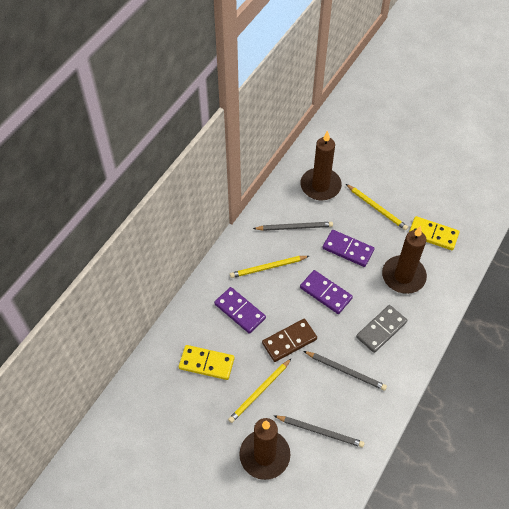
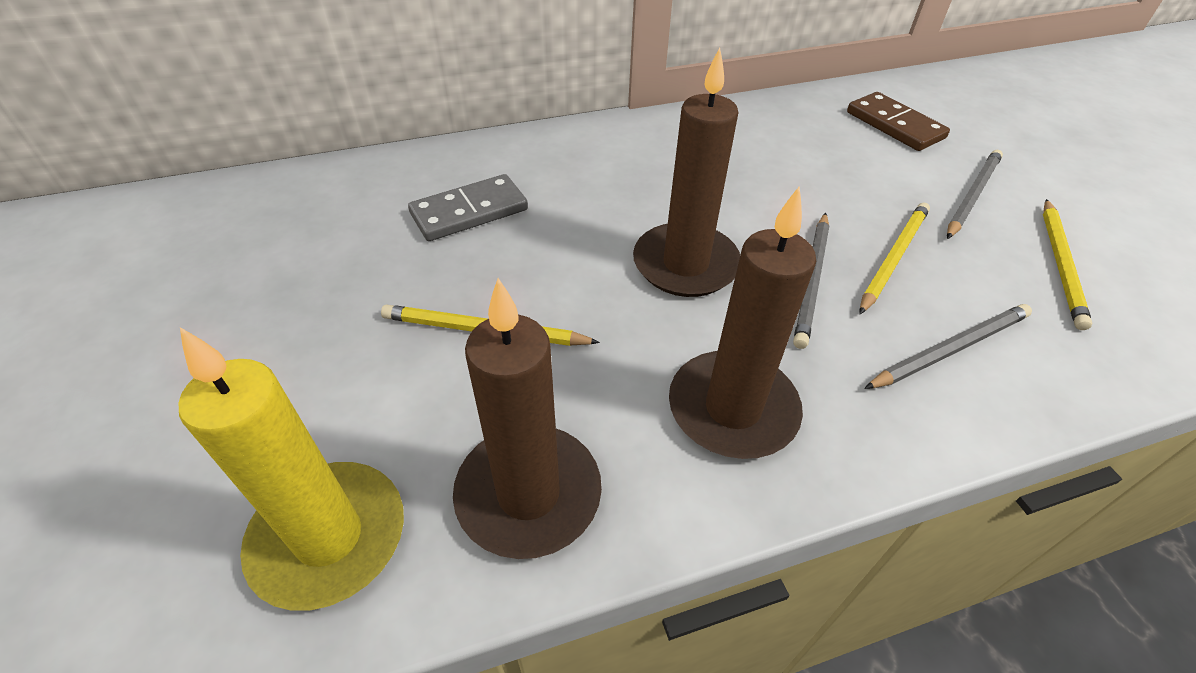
purple domino: 3 -> 0
yellow candle: 0 -> 1
yellow domino: 2 -> 0

